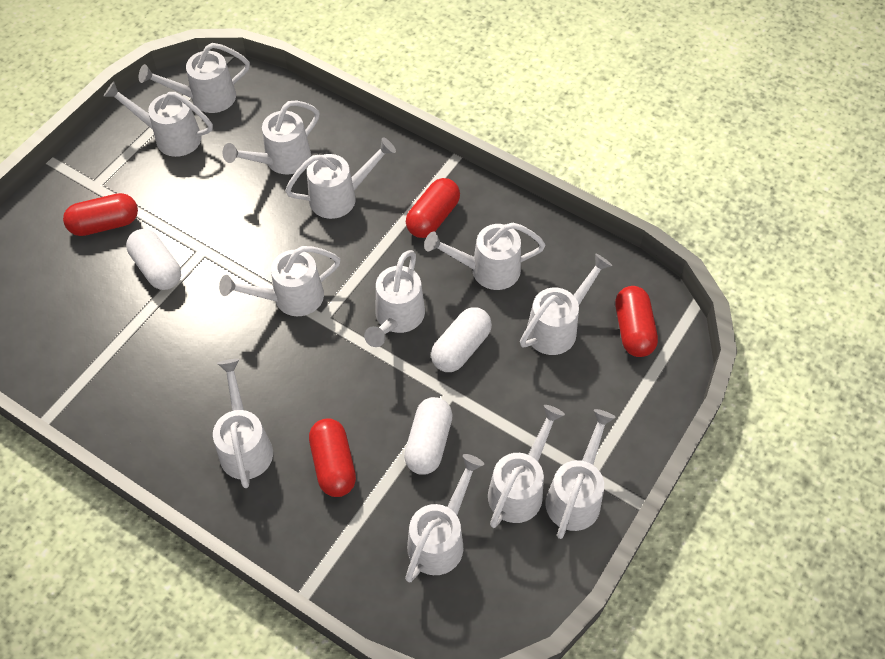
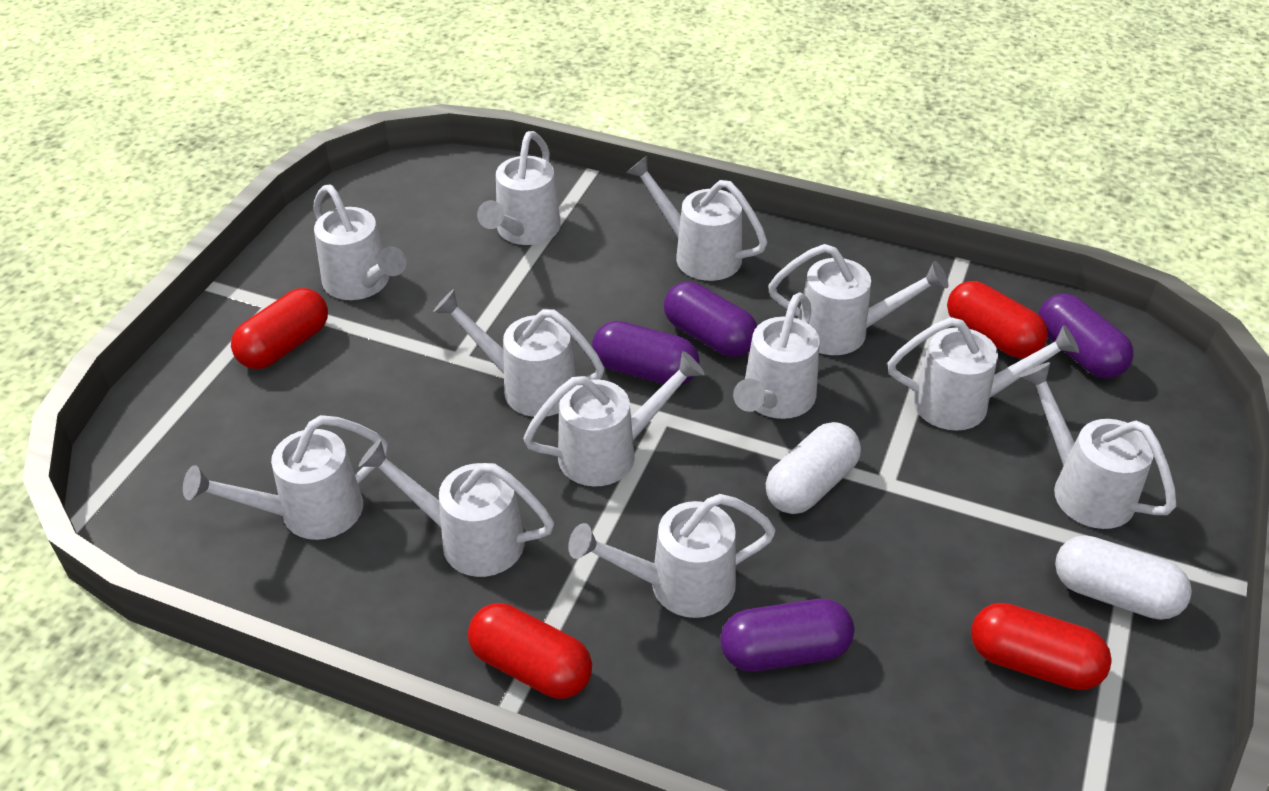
purple capsule: 0 -> 4
white capsule: 3 -> 2

